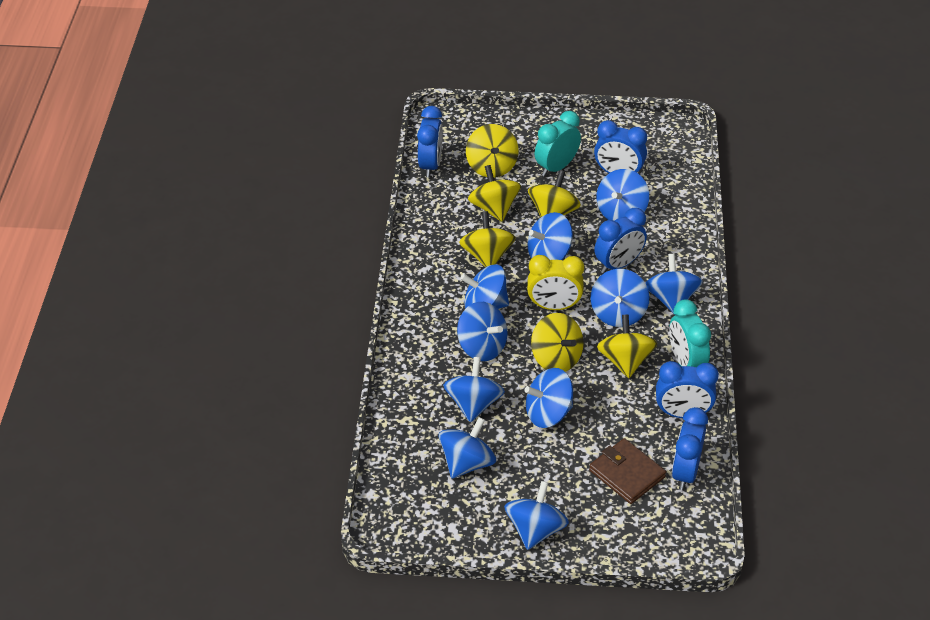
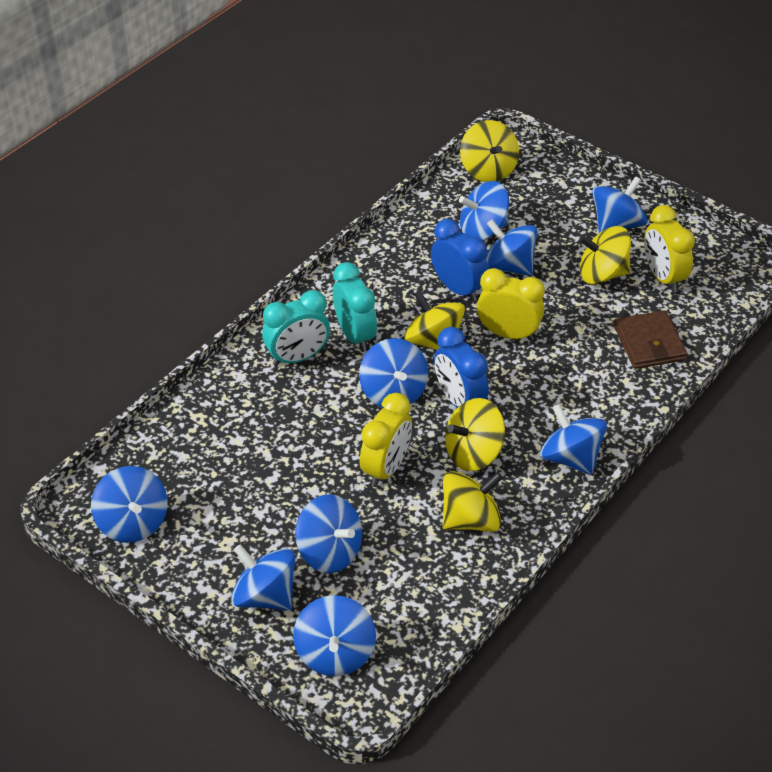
blue clock: 5 -> 2
blue spinning top: 10 -> 9
yellow clock: 1 -> 3
yellow spinning top: 6 -> 5

